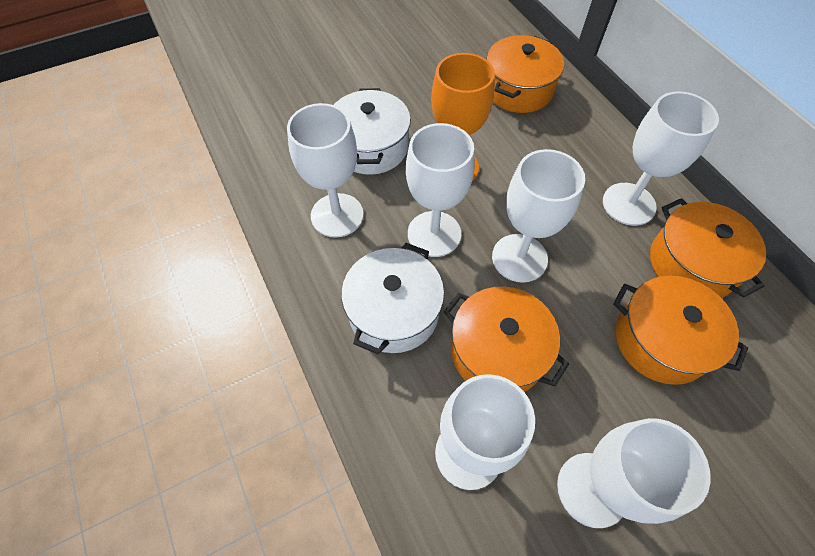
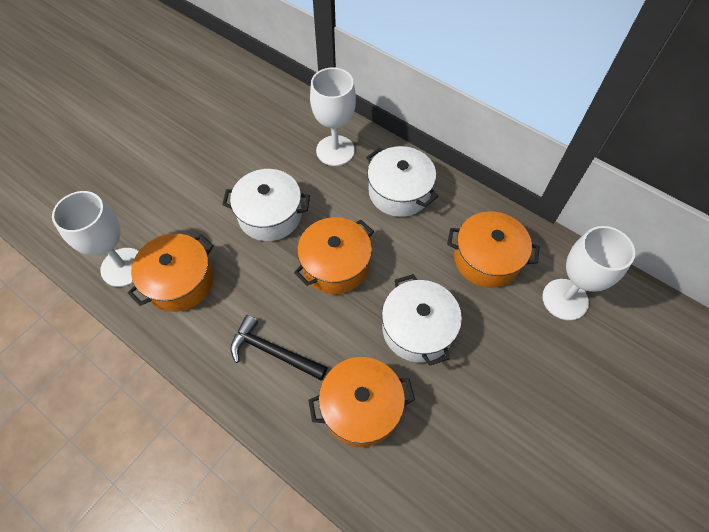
black hammer: 0 -> 1
orange goblet: 1 -> 0
white goblet: 6 -> 3
white pot: 2 -> 3

